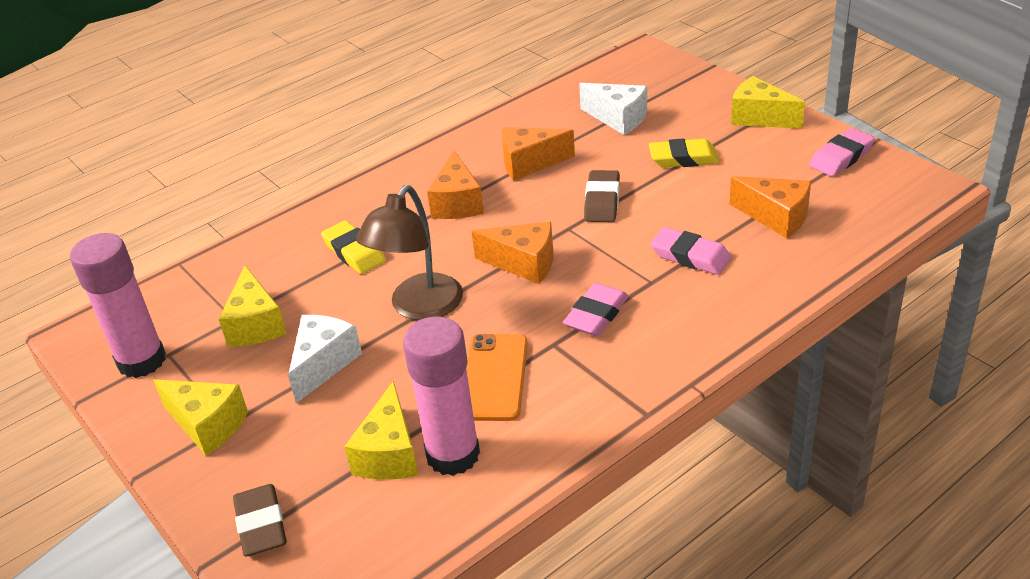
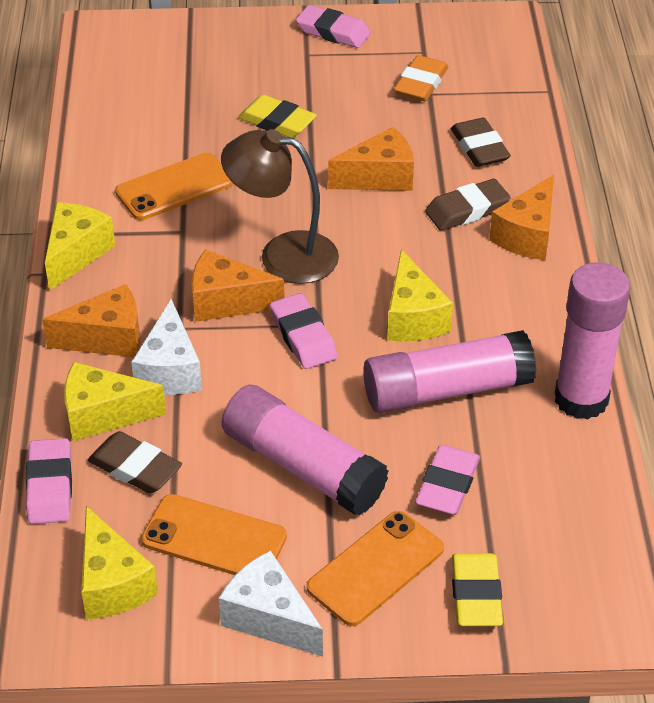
brown eraser: 2 -> 3
orange eraser: 0 -> 1
orange phone: 1 -> 3
pink eraser: 3 -> 4
pink glue stick: 2 -> 3

